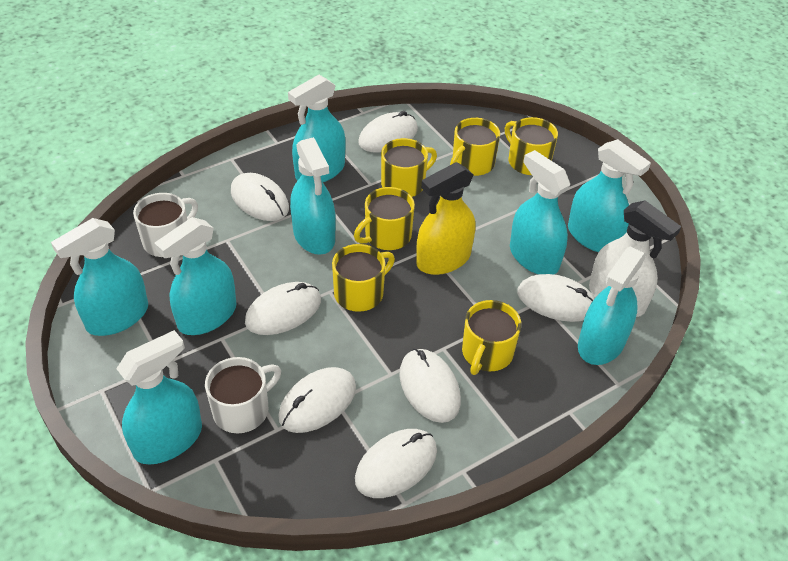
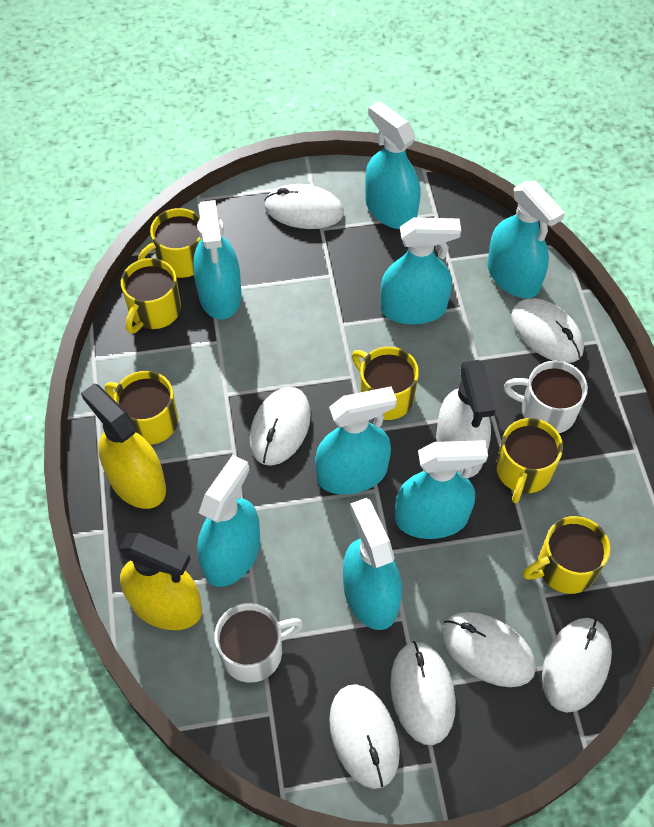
yellow spray bottle: 1 -> 2

